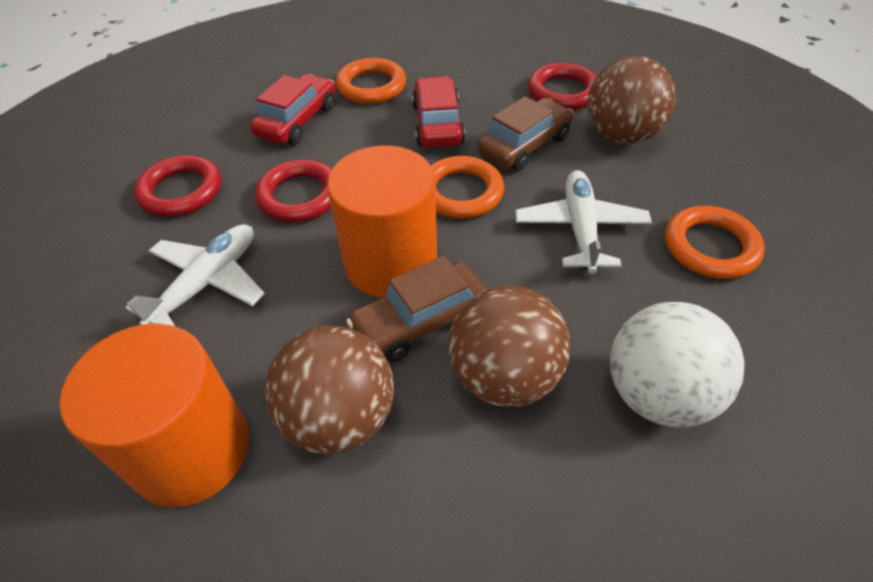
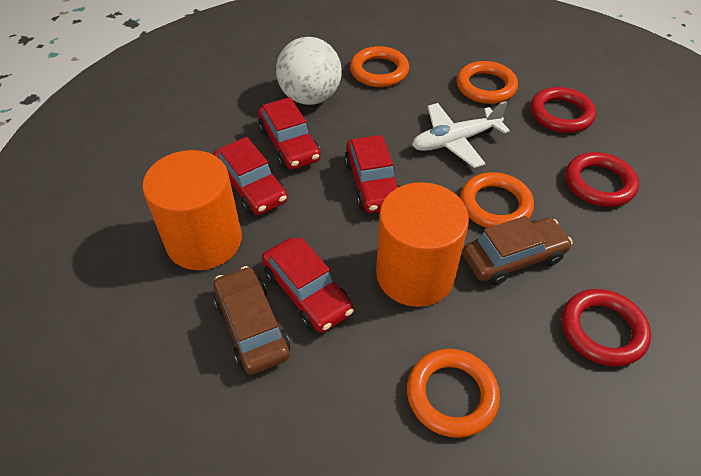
brown ball: 3 -> 0
orange ring: 3 -> 4
red car: 2 -> 4
white plane: 2 -> 1

